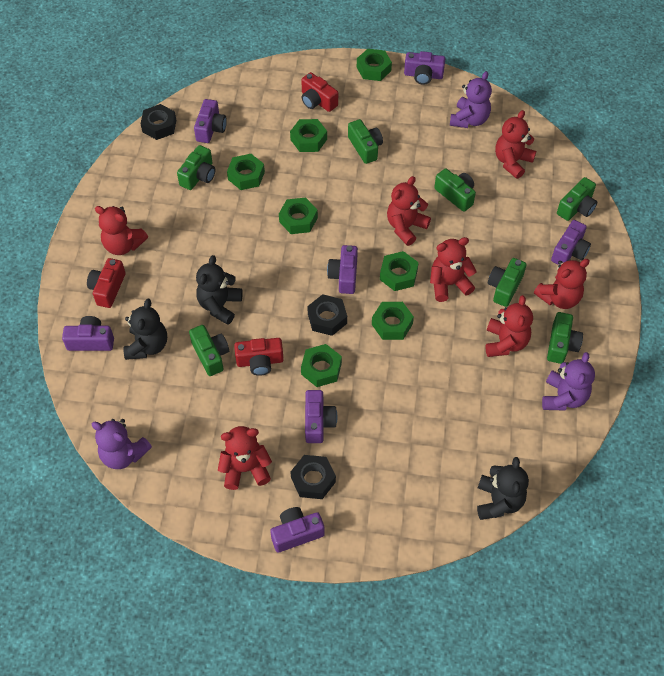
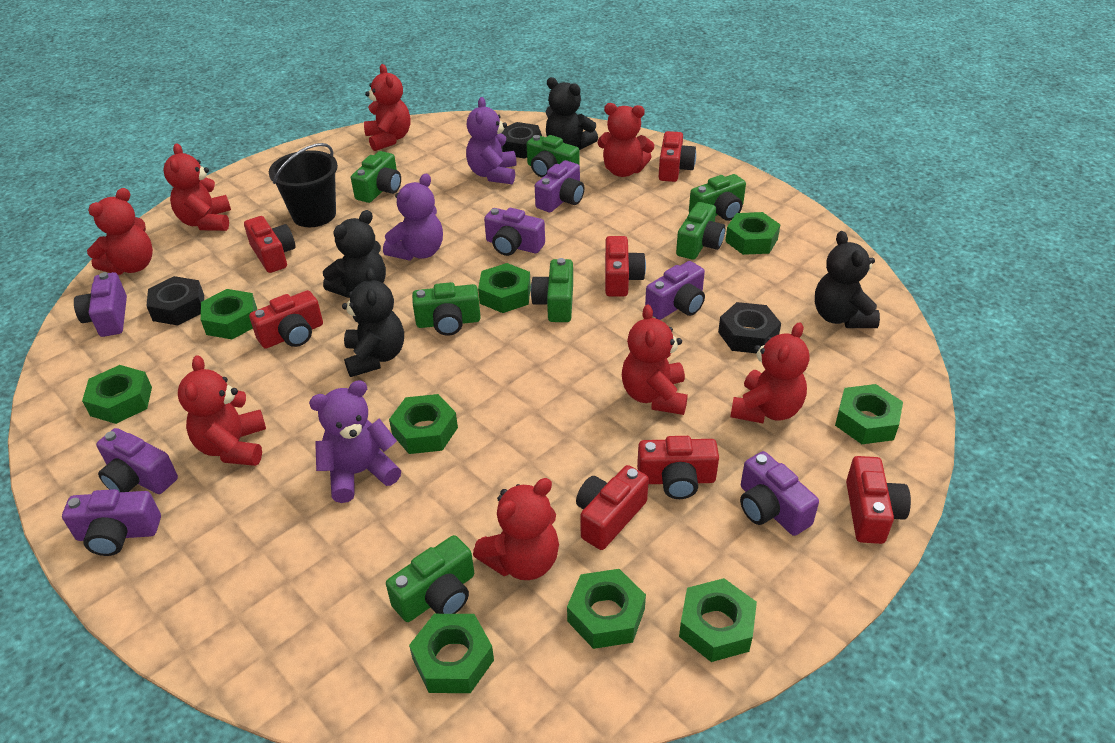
black bucket: 0 -> 1
black teddy bear: 3 -> 4
green nut: 7 -> 9
red camera: 3 -> 7
red teddy bear: 7 -> 8

